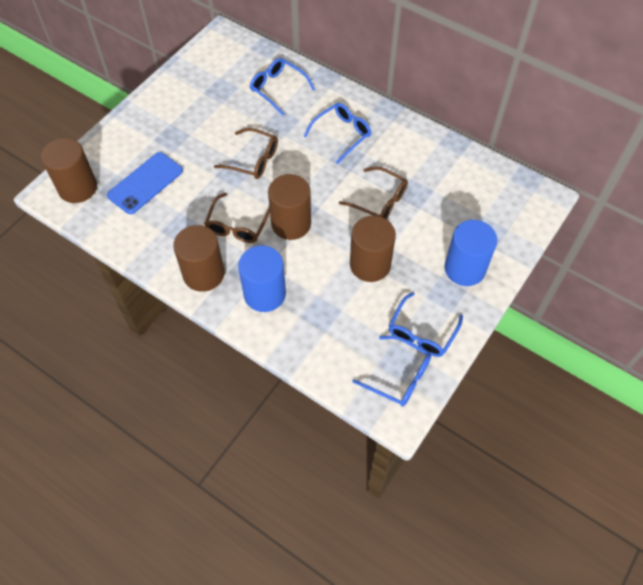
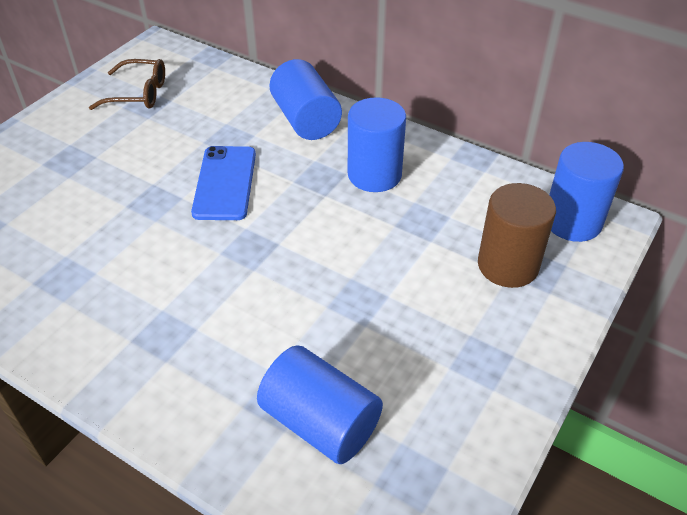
blue cylinder: 2 -> 4
blue glasses: 4 -> 0
brown cylinder: 4 -> 1
brown glasses: 3 -> 1

